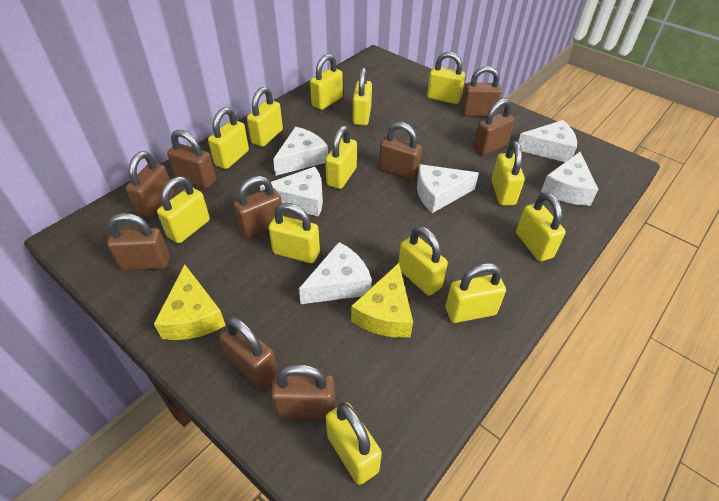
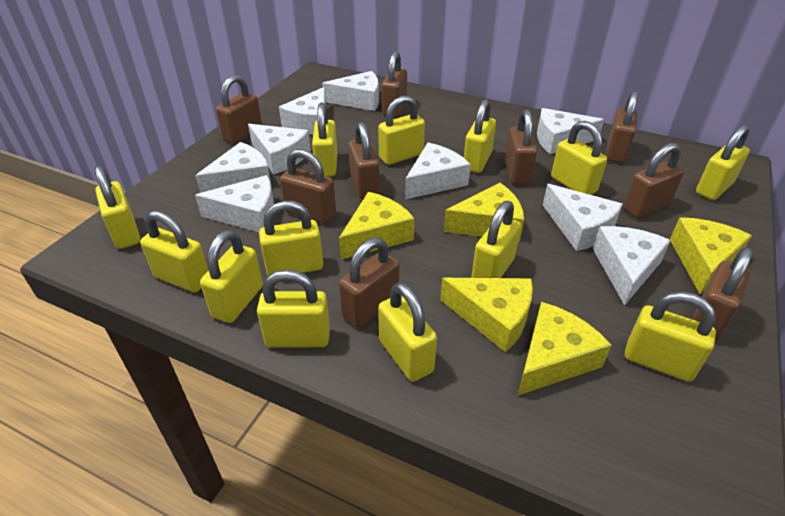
white cheese: 6 -> 9
yellow cheese: 2 -> 5

